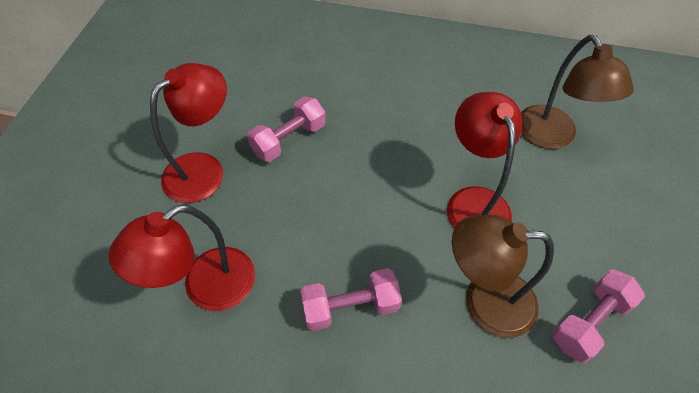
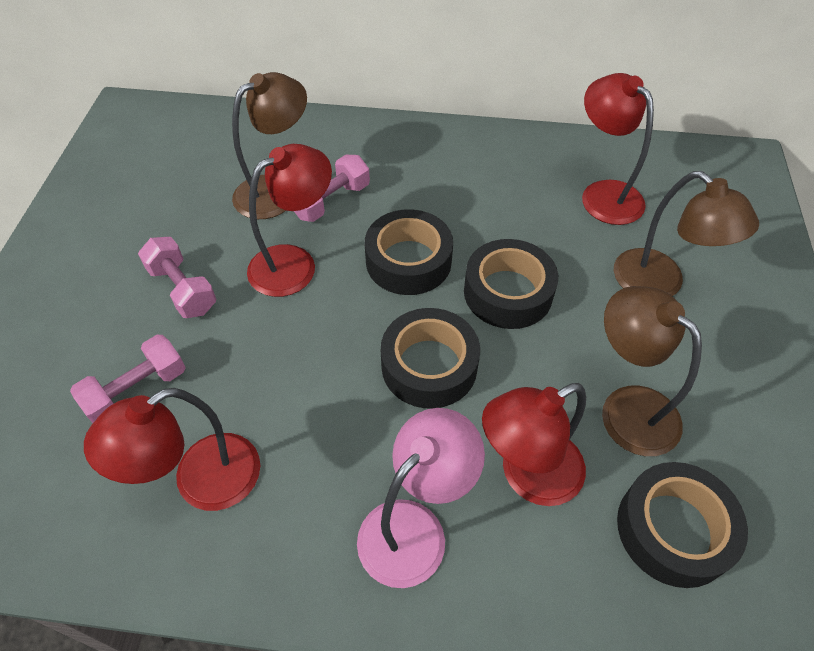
black tape: 0 -> 4
brown lamp: 2 -> 3
pink lamp: 0 -> 1
red lamp: 3 -> 4

